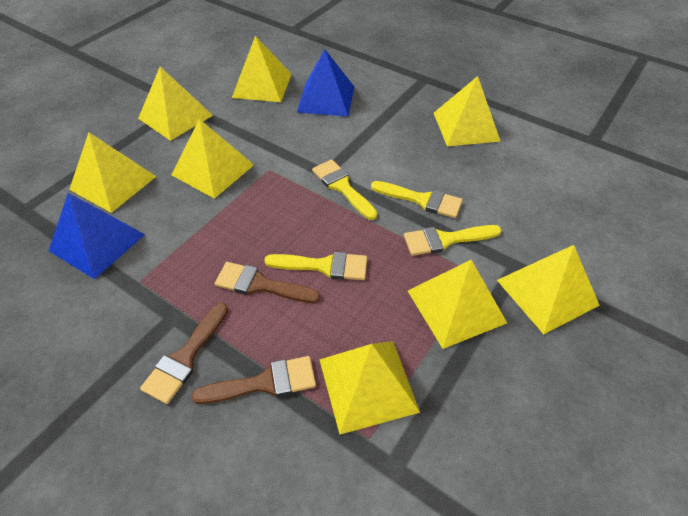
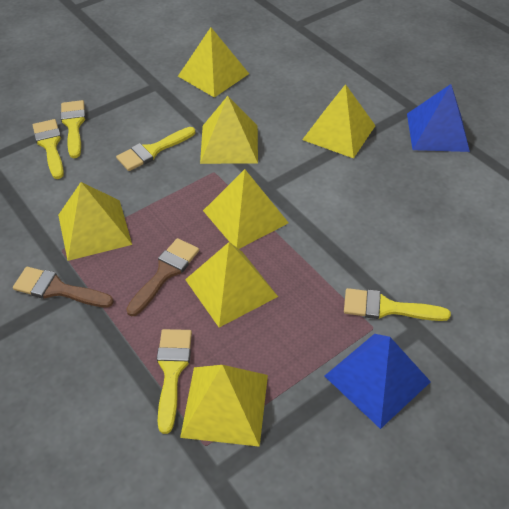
brown brush: 3 -> 2
yellow brush: 4 -> 5
yellow pyramid: 8 -> 7

